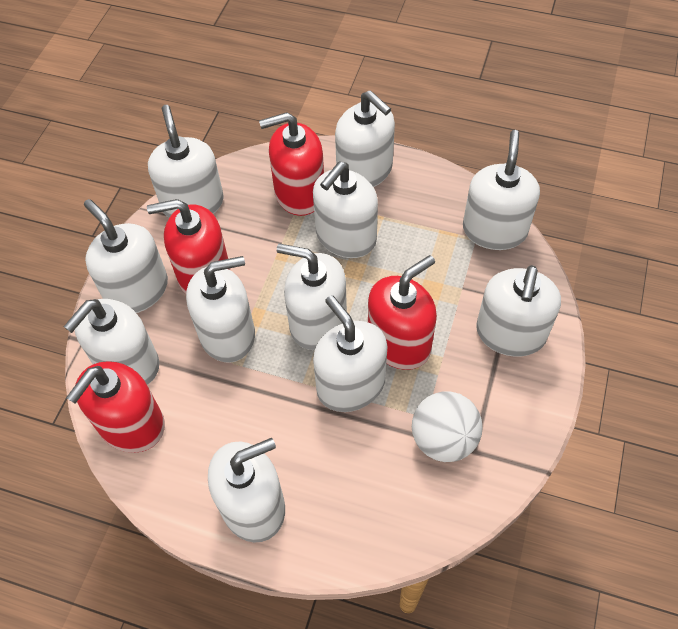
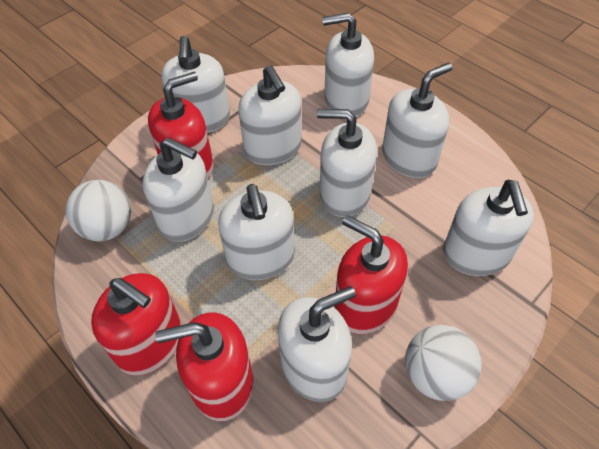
white ball: 1 -> 2
white soap dispenser: 11 -> 9

